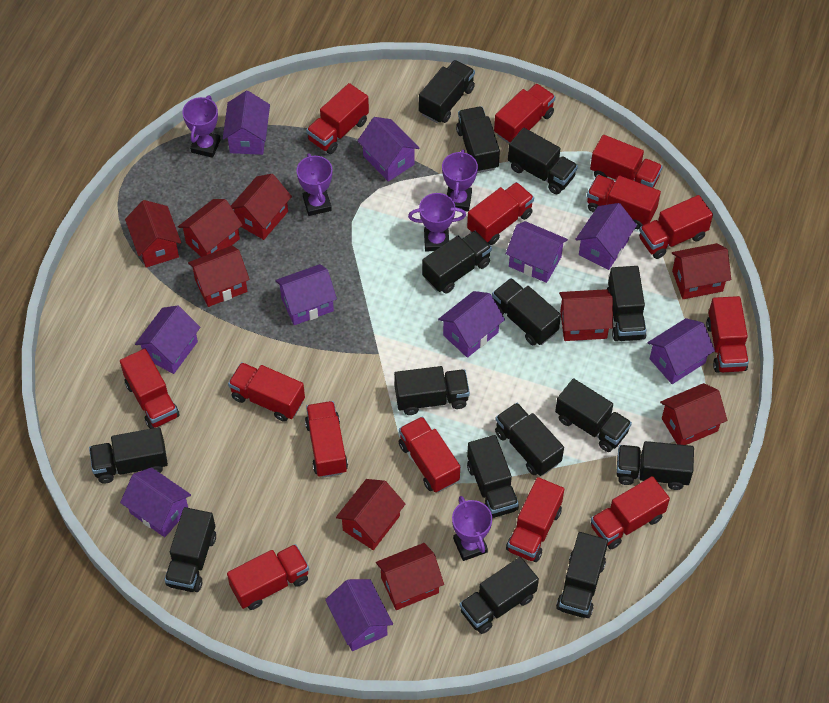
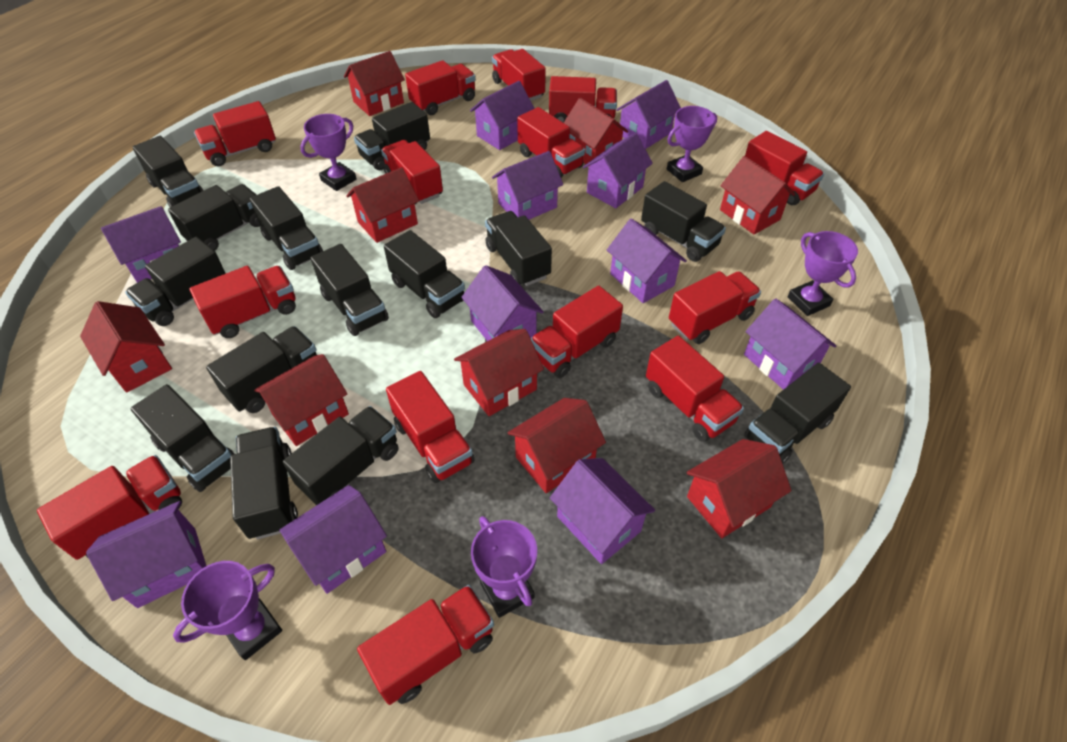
black truck: 15 -> 14
purple house: 10 -> 11

